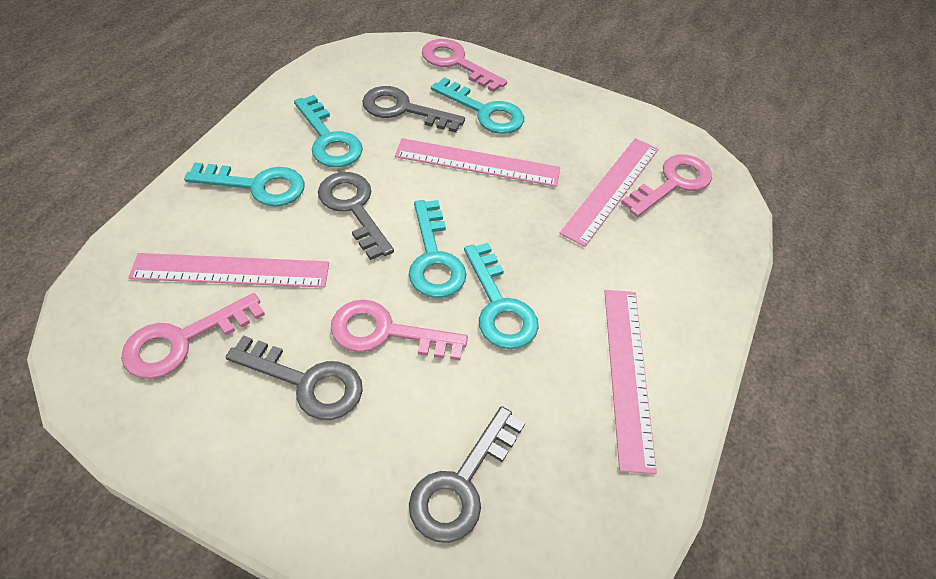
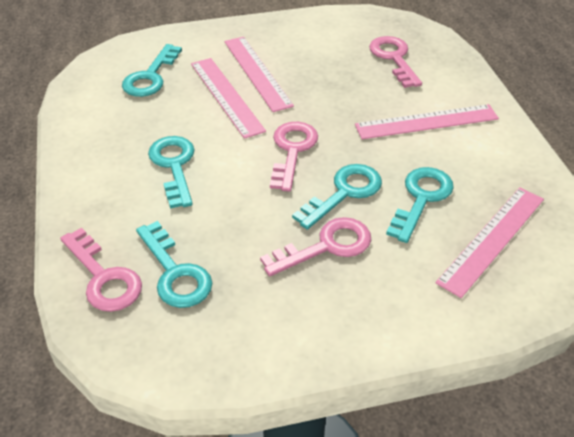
grey key: 4 -> 0

